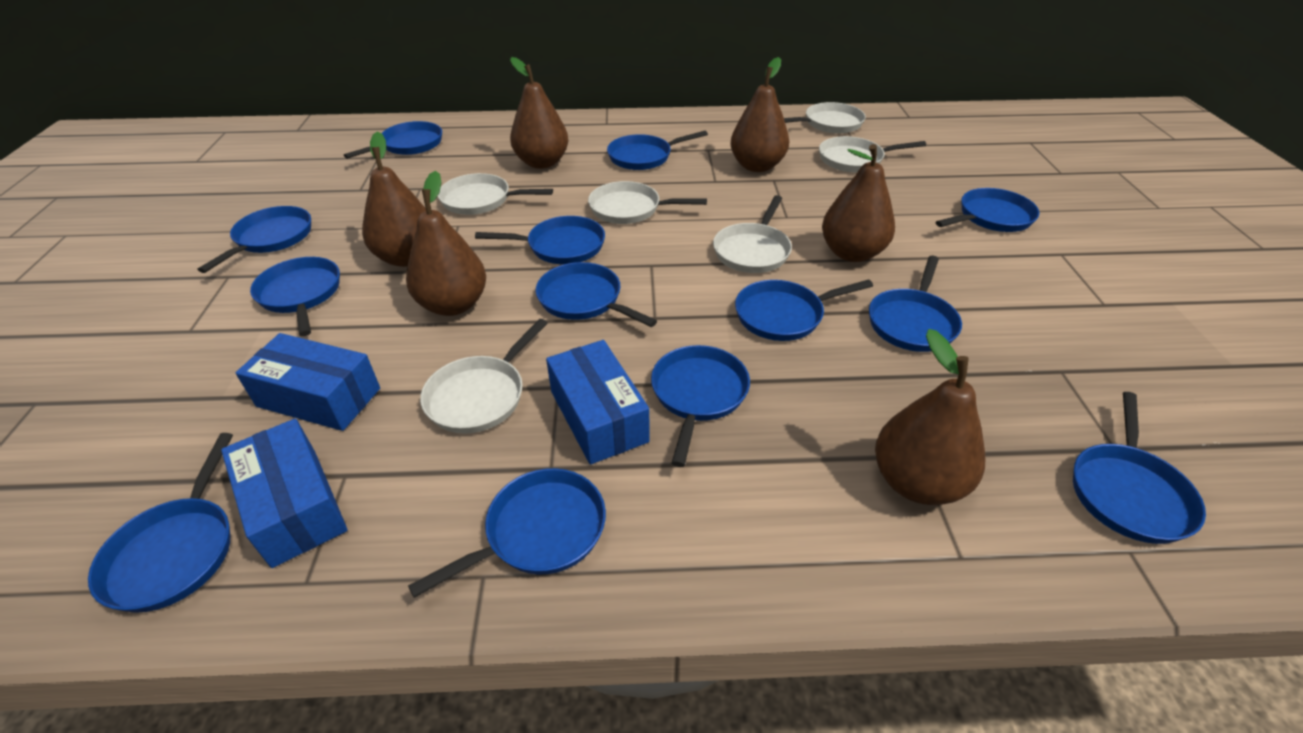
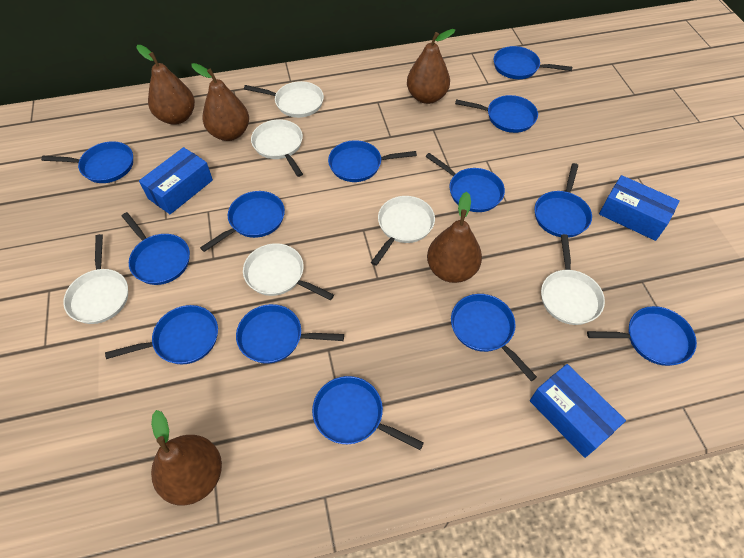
brown pear: 6 -> 5

